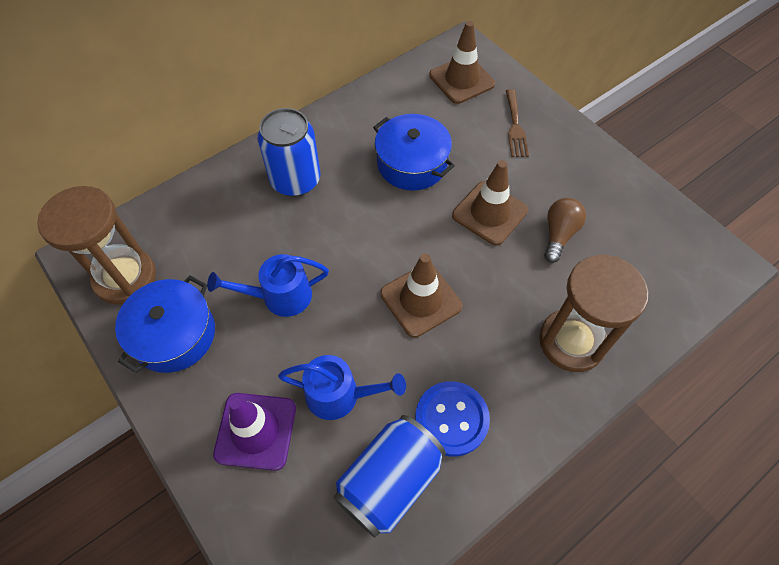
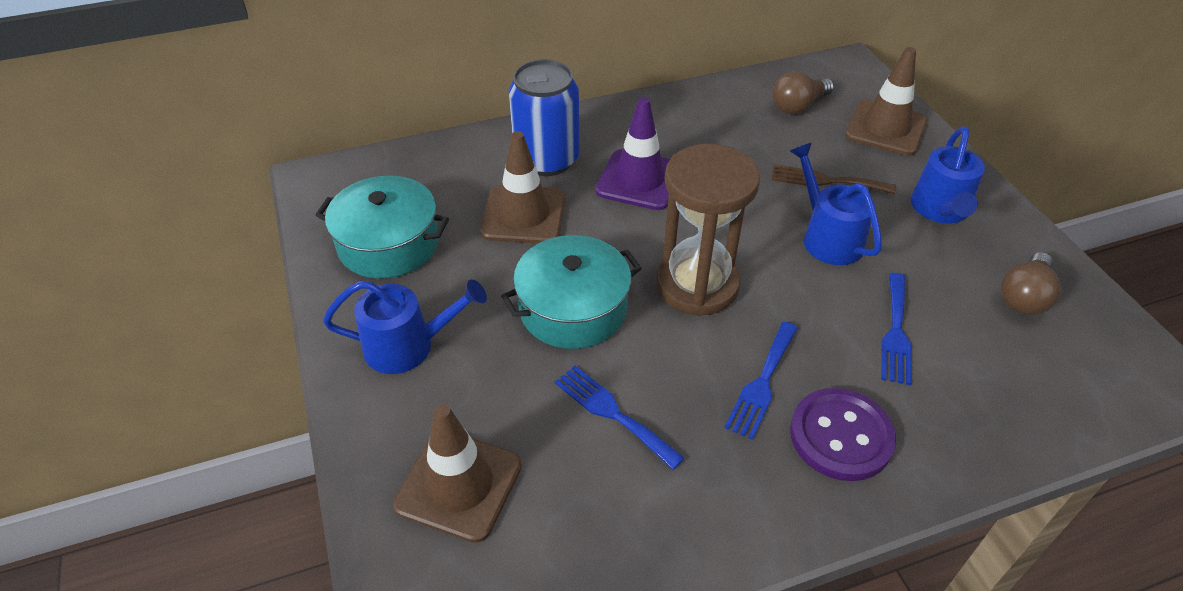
blue button: 1 -> 0
blue can: 2 -> 1
blue fork: 0 -> 3
blue pot: 2 -> 0
blue watering can: 2 -> 3
brown hourglass: 2 -> 1
brown light bulb: 1 -> 2
purple button: 0 -> 1
turquoise pot: 0 -> 2

